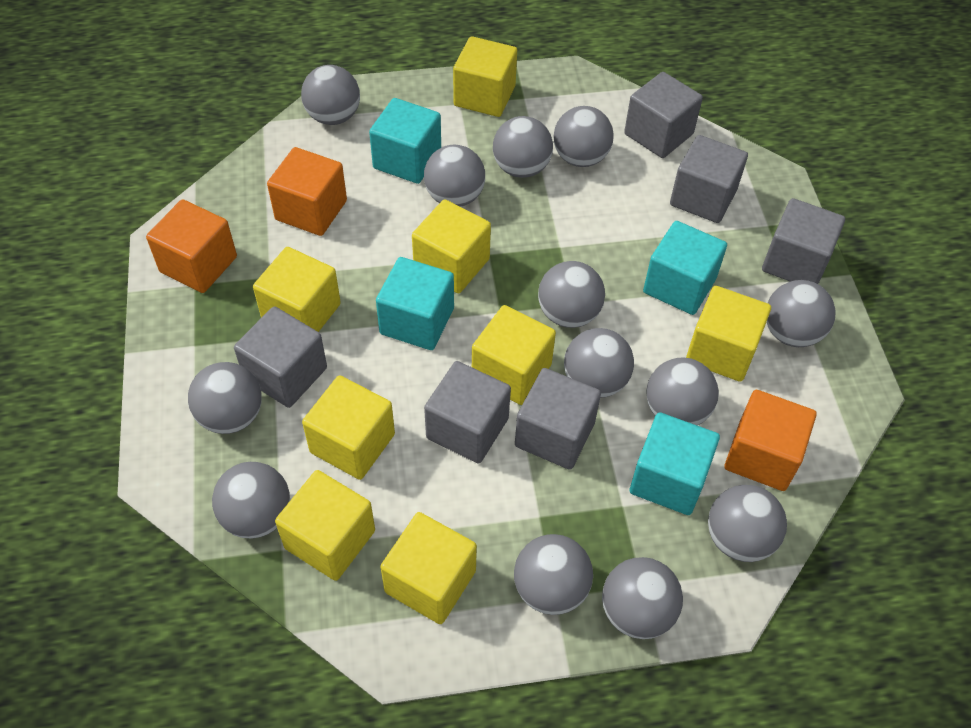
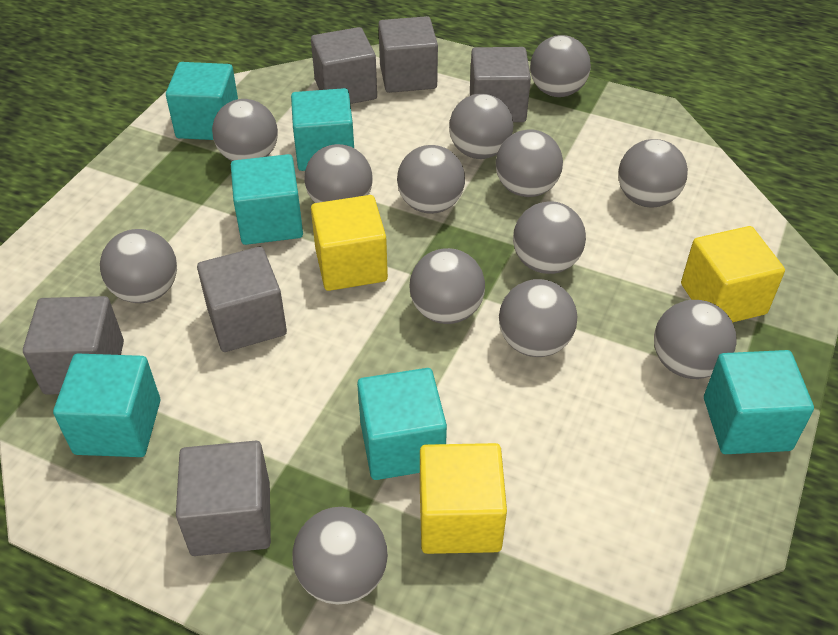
orange cube: 3 -> 0
turquoise cube: 4 -> 6
yellow cube: 8 -> 3

